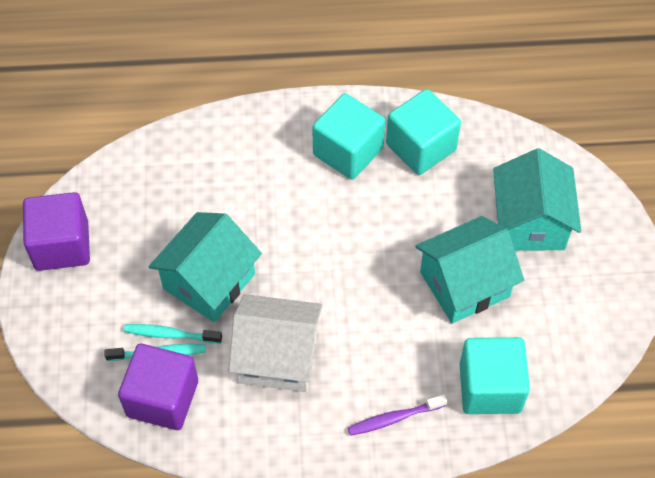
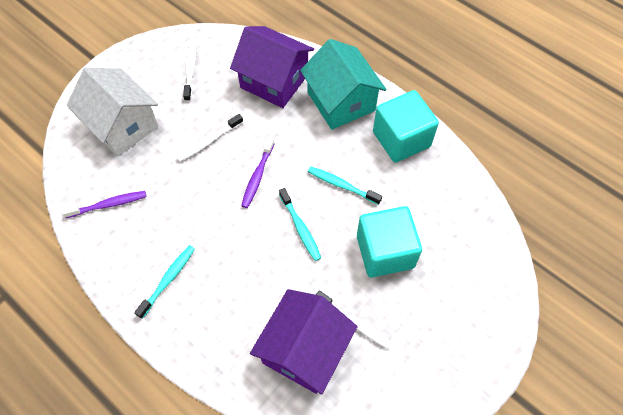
purple cube: 2 -> 0
purple house: 0 -> 2
purple toothbrush: 1 -> 2
turquoise cube: 3 -> 2
turquoise house: 3 -> 1
turquoise toothbrush: 2 -> 3
white toothbrush: 0 -> 3

